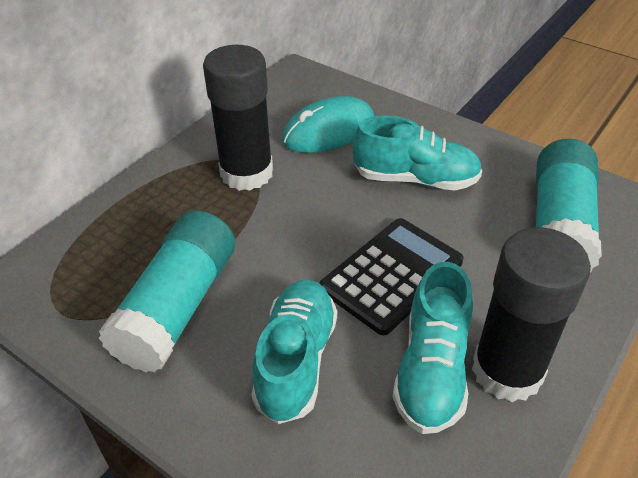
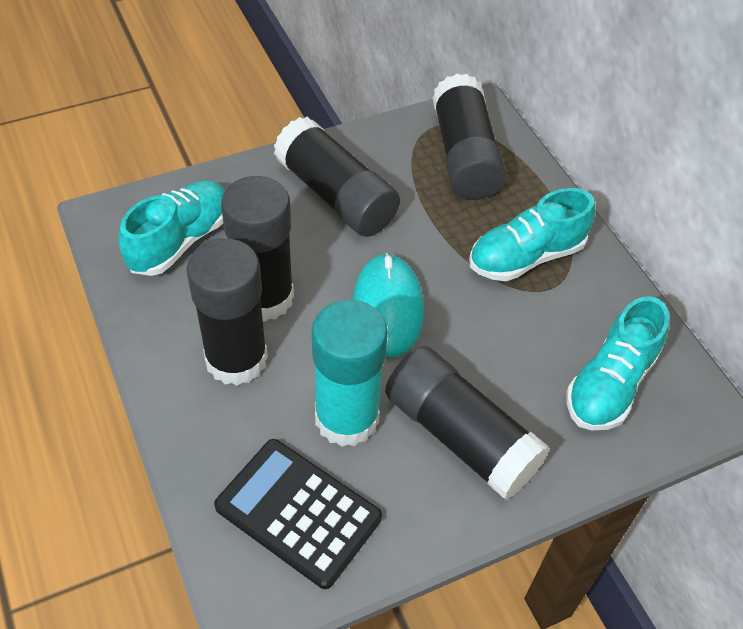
black glue stick: 2 -> 5
turquoise glue stick: 2 -> 1

